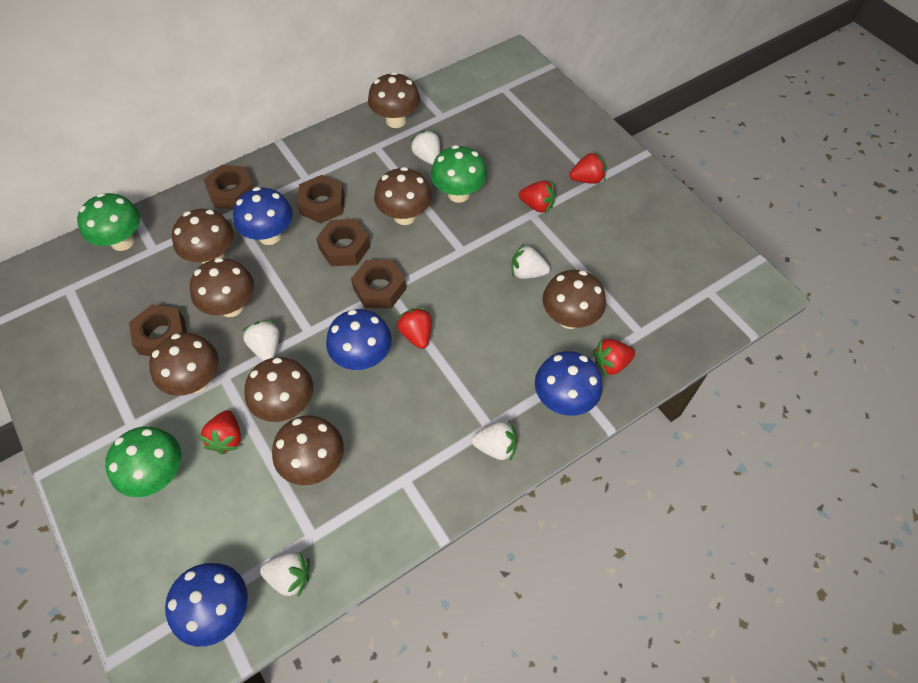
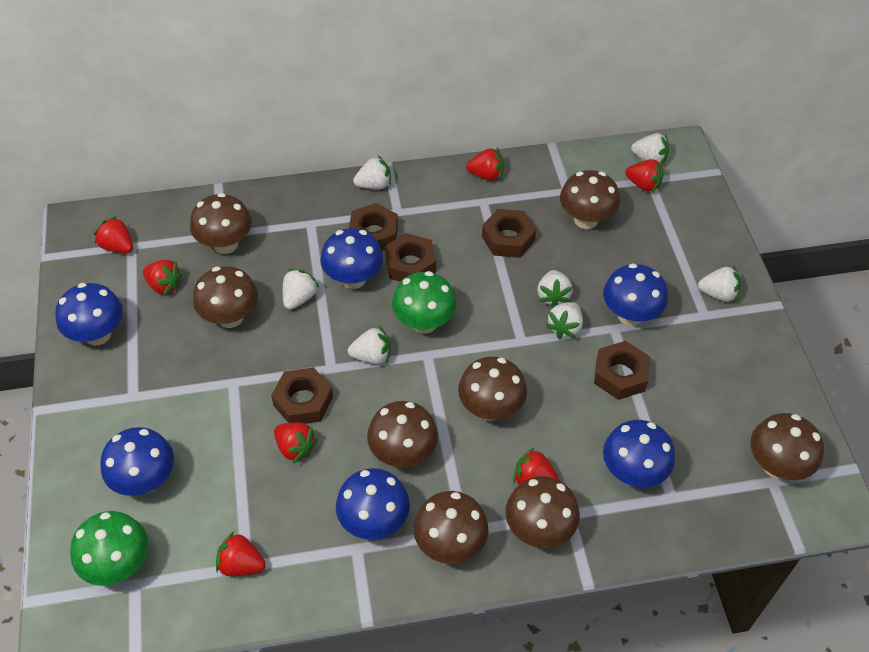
blue mushroom: 4 -> 6
green mushroom: 3 -> 2
red strawberry: 5 -> 7
white strawberry: 5 -> 7

